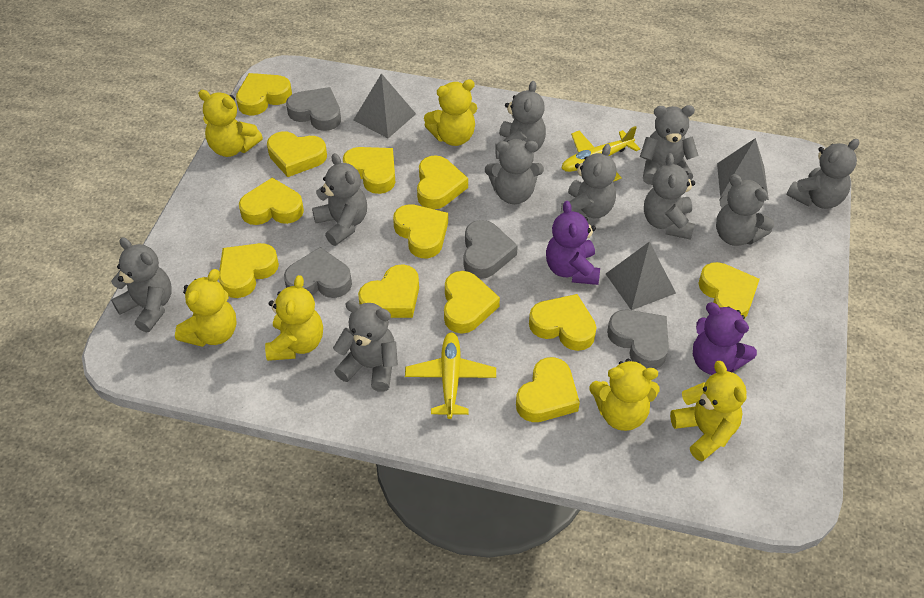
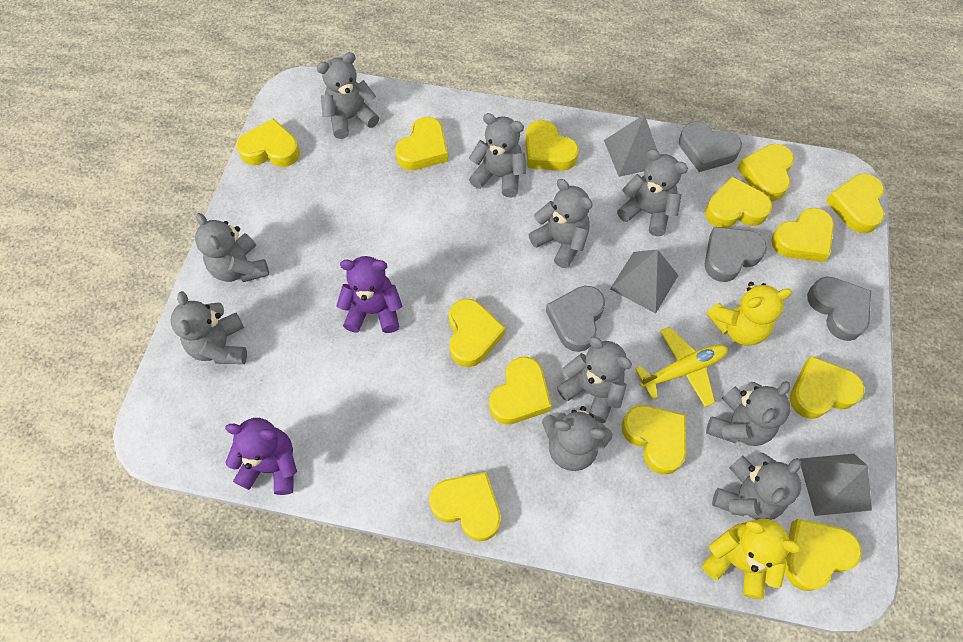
yellow heart: 12 -> 13
yellow plane: 2 -> 1
yellow teddy bear: 6 -> 2

